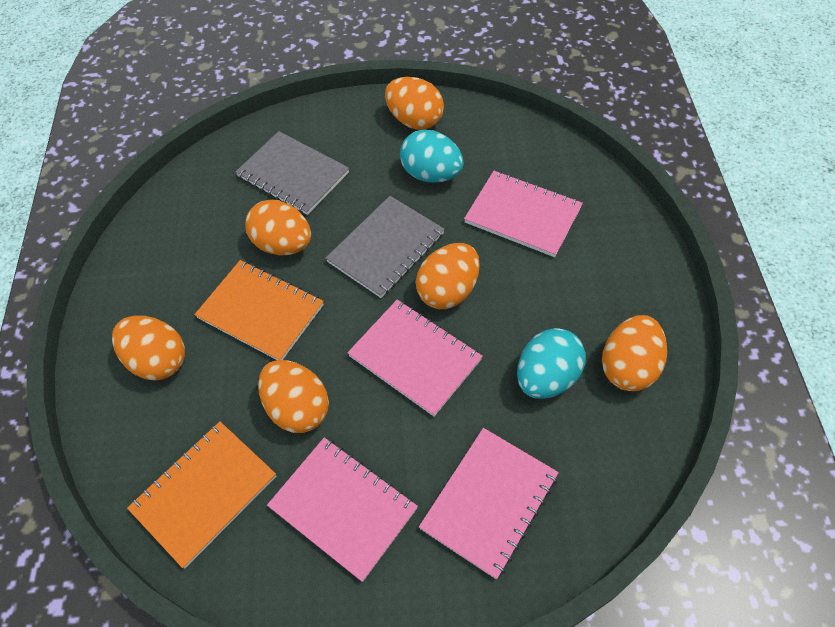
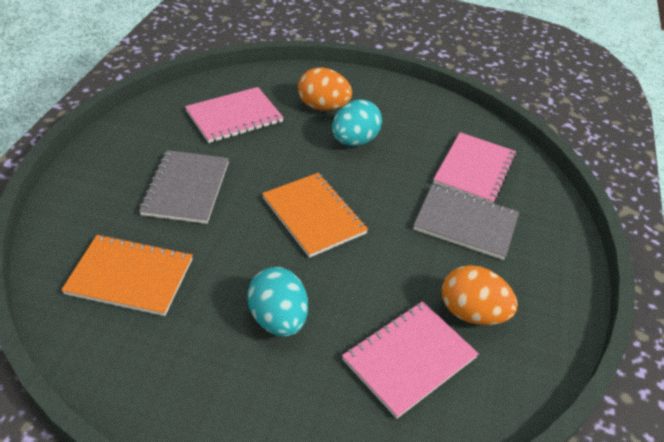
orange egg: 6 -> 2
pink notebook: 4 -> 3

